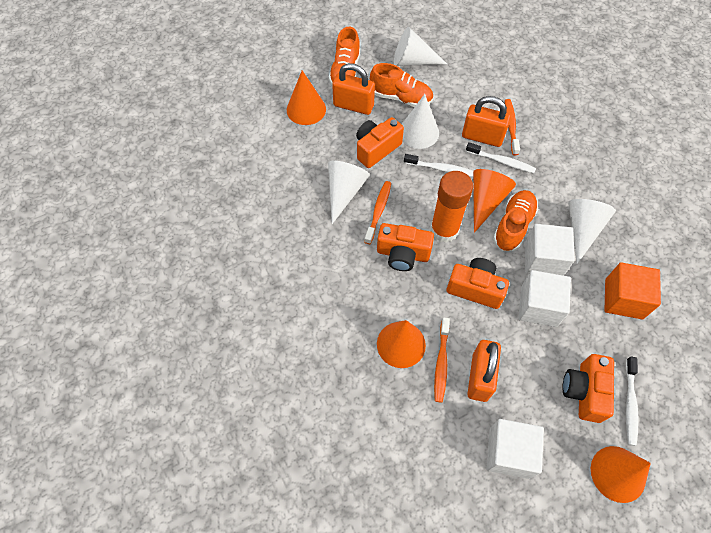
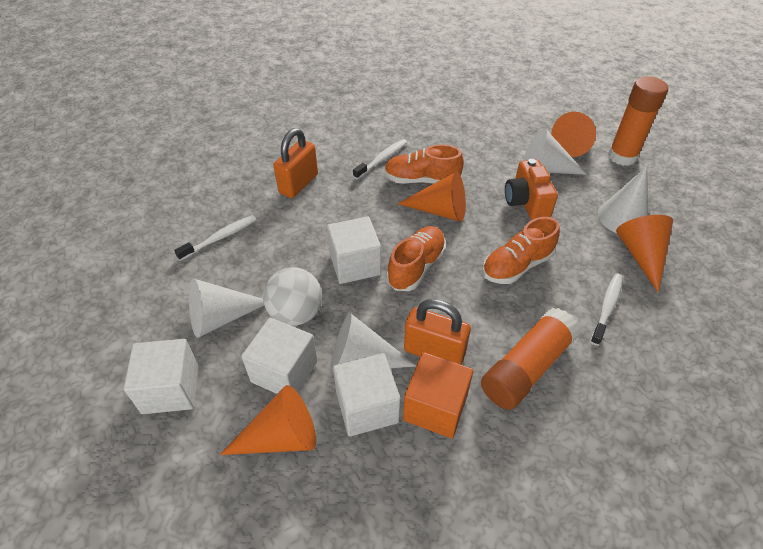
orange camera: 4 -> 1
orange glue stick: 1 -> 2
orange padlock: 3 -> 2
orange toothbrush: 3 -> 0
white ball: 0 -> 1
white cube: 3 -> 4

